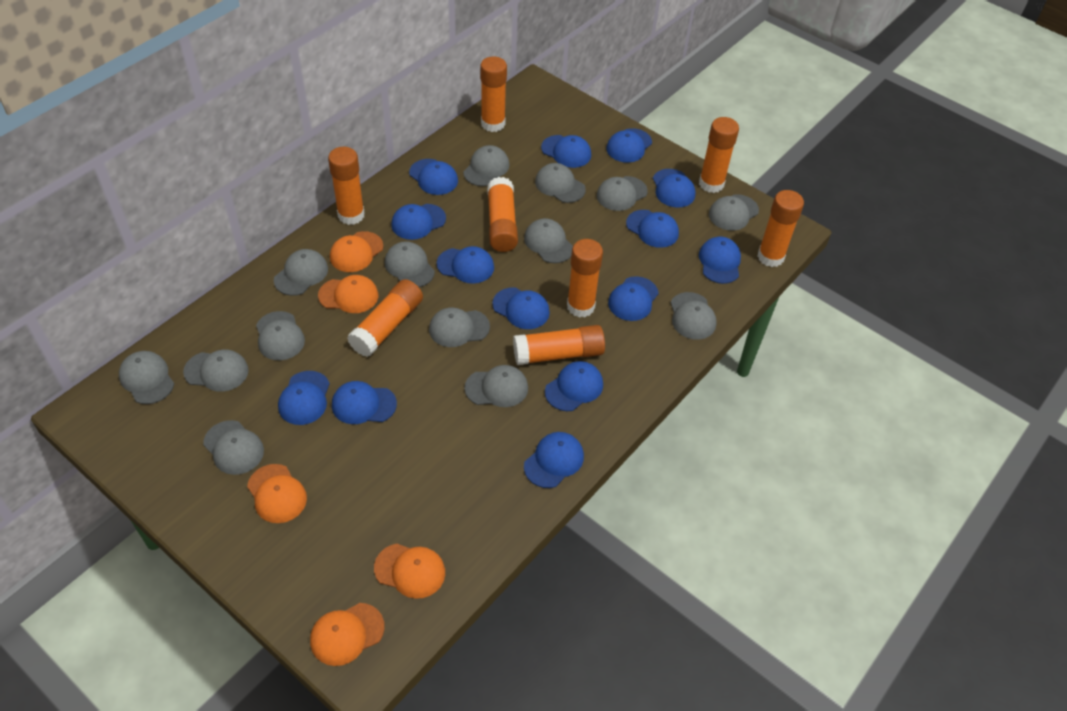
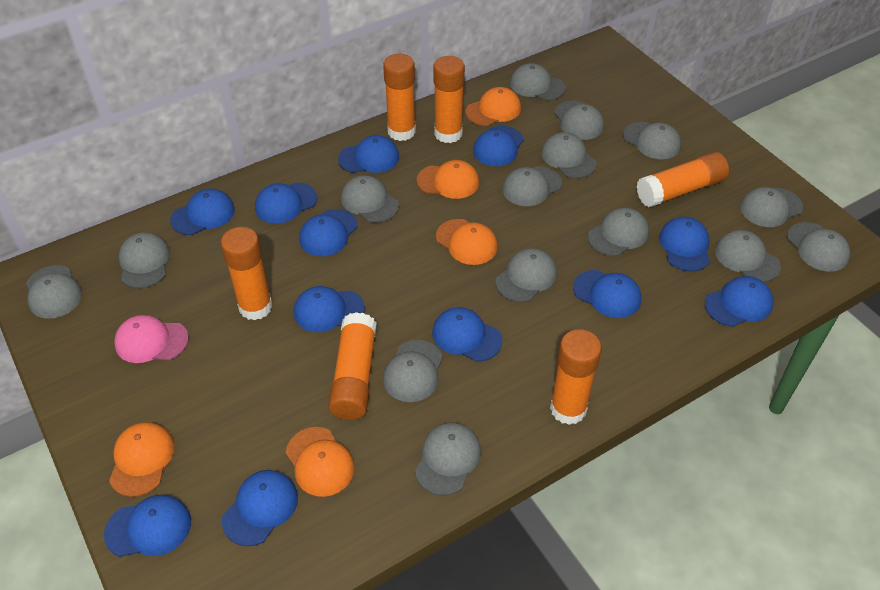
blue cap: 14 -> 12
grey cap: 14 -> 15
orange glue stick: 8 -> 6
pink cap: 0 -> 1

